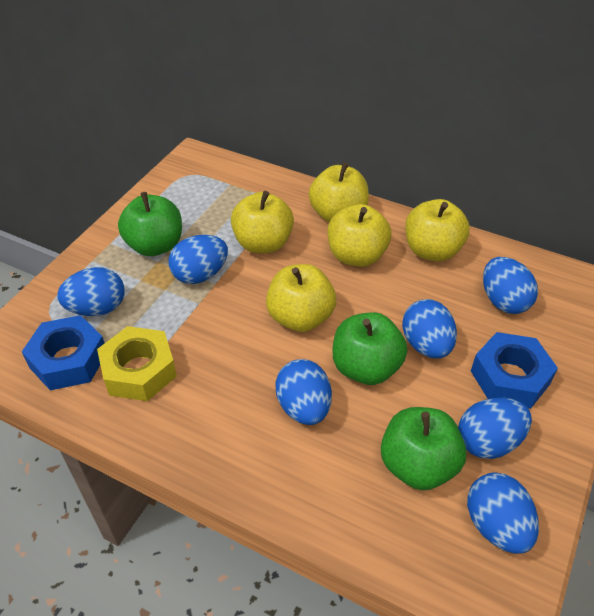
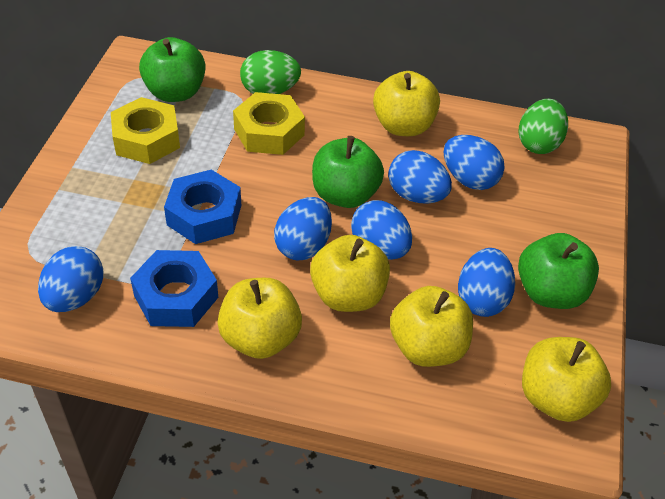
blue egg: 7 -> 6
green egg: 0 -> 2
yellow nut: 1 -> 2

